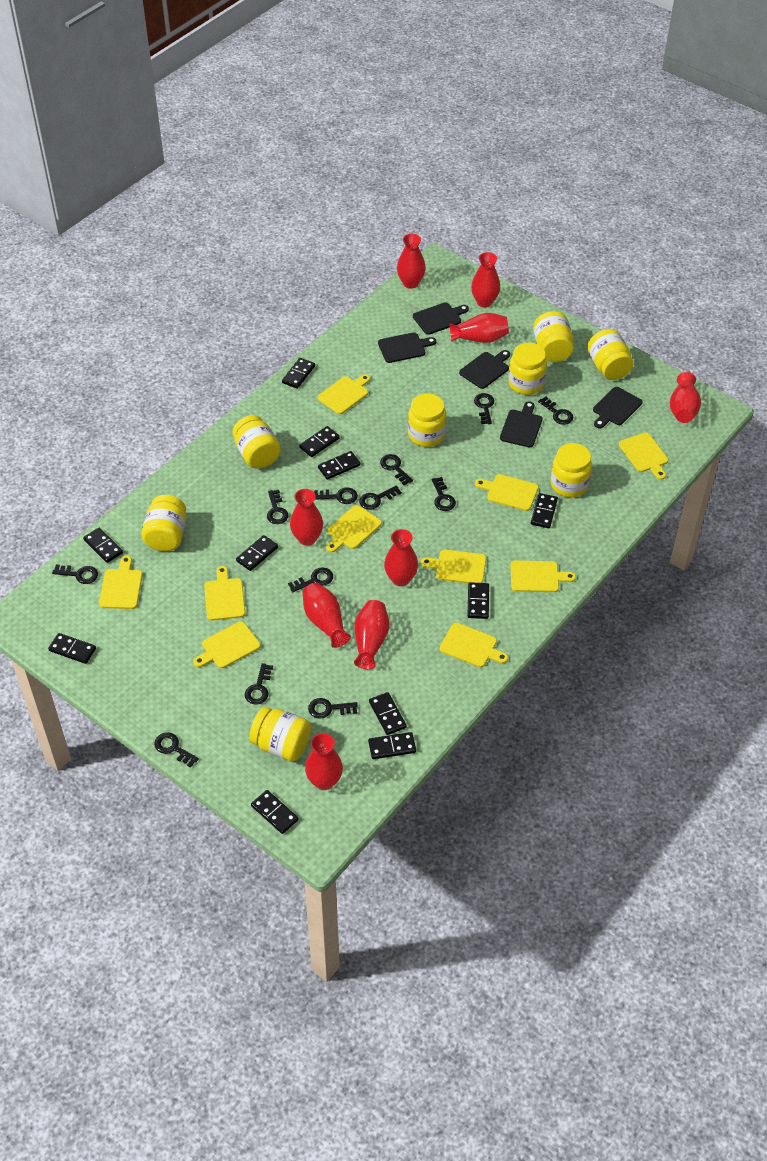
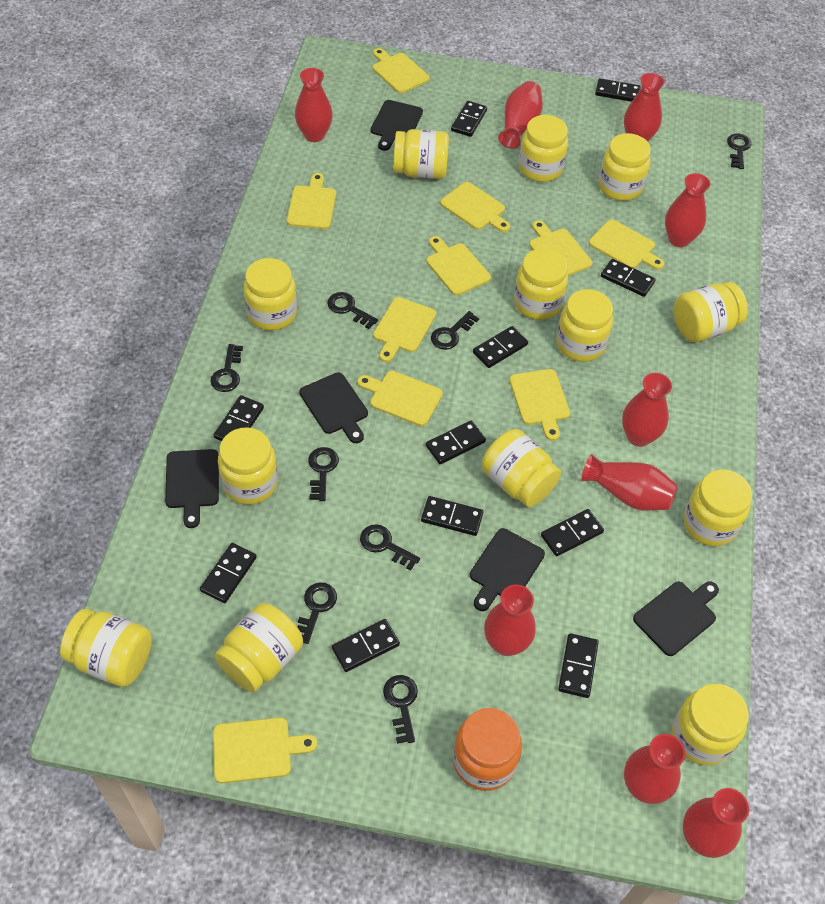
black key: 12 -> 8
orange jar: 0 -> 1
yellow jar: 8 -> 13

